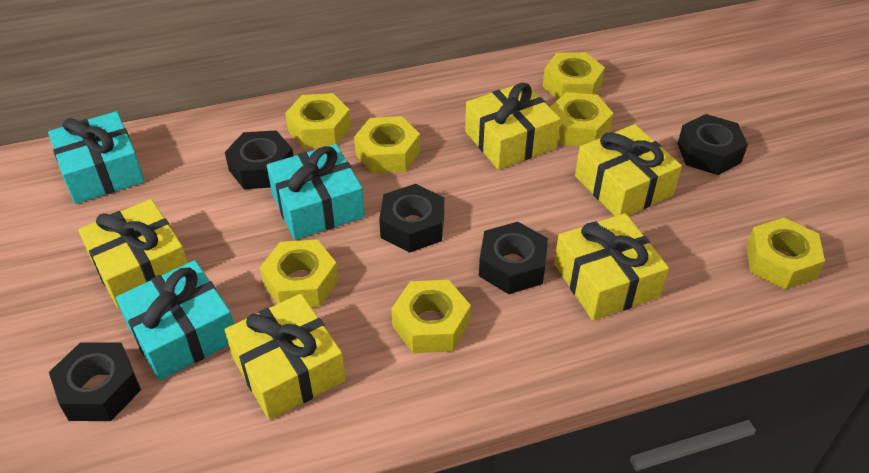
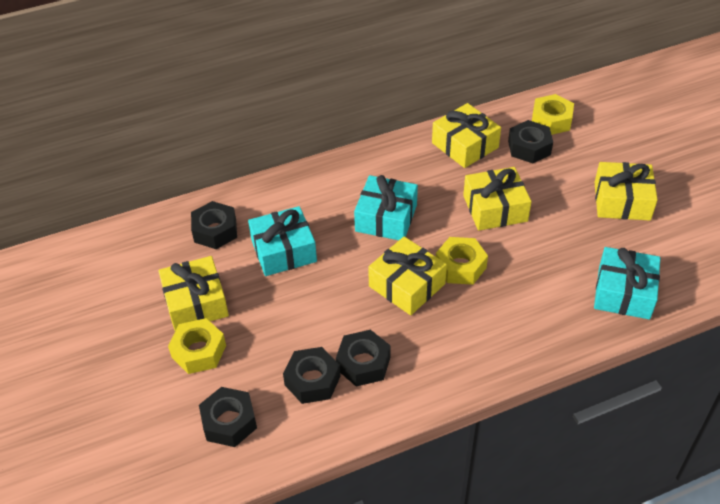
yellow nut: 7 -> 3

